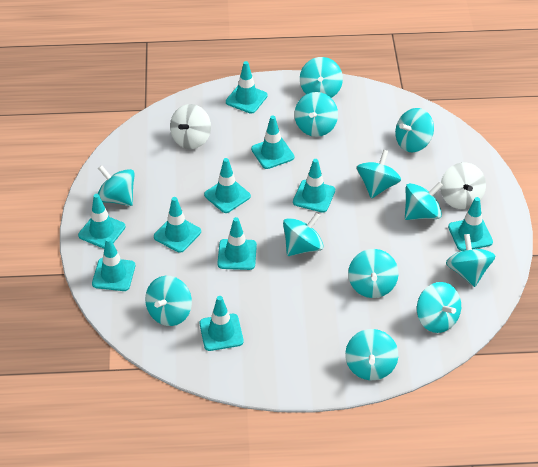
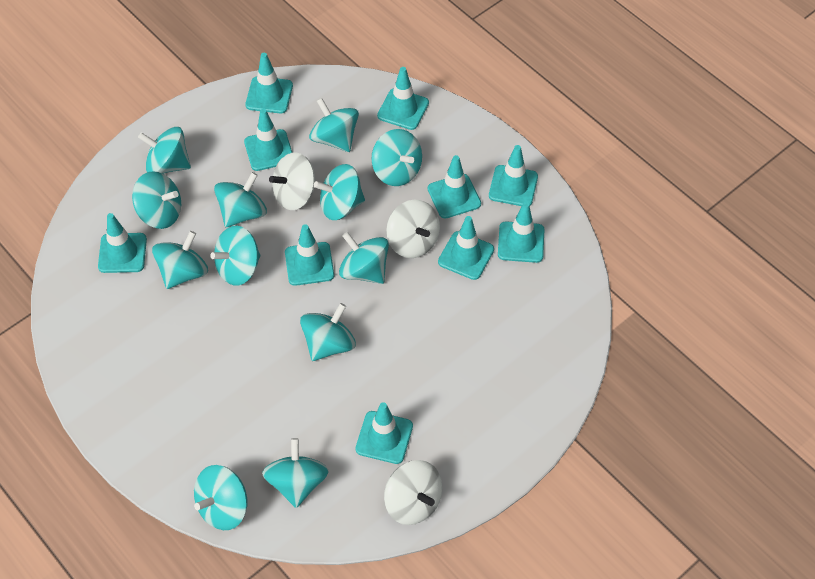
white spinning top: 2 -> 3

